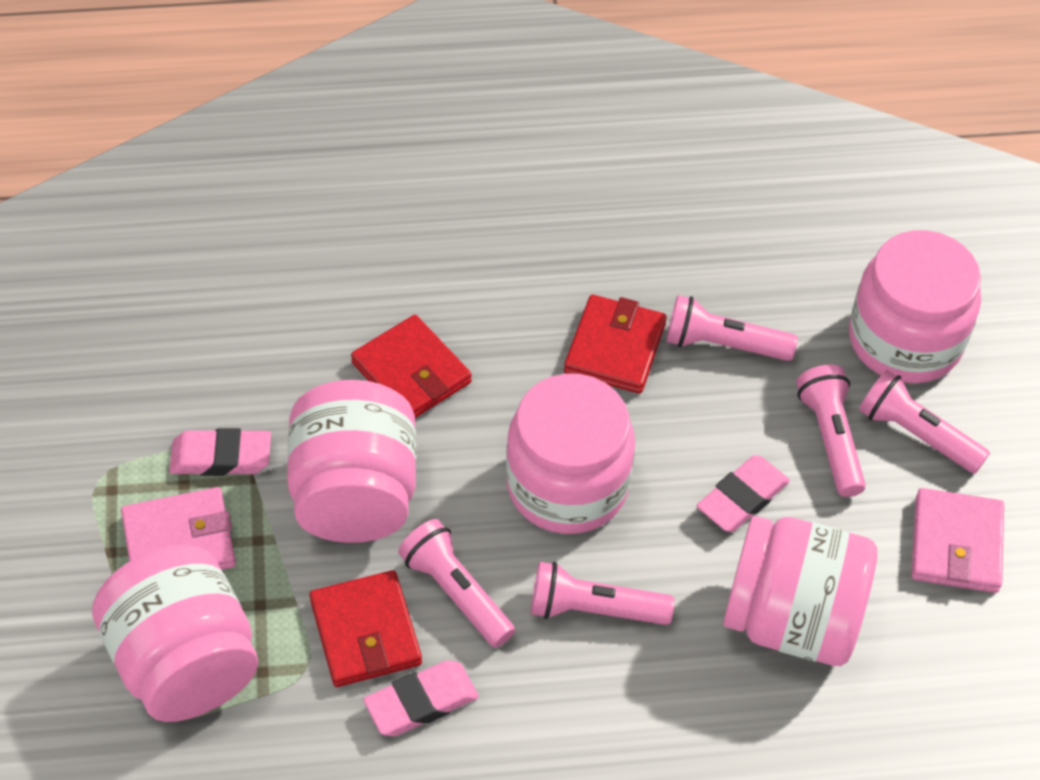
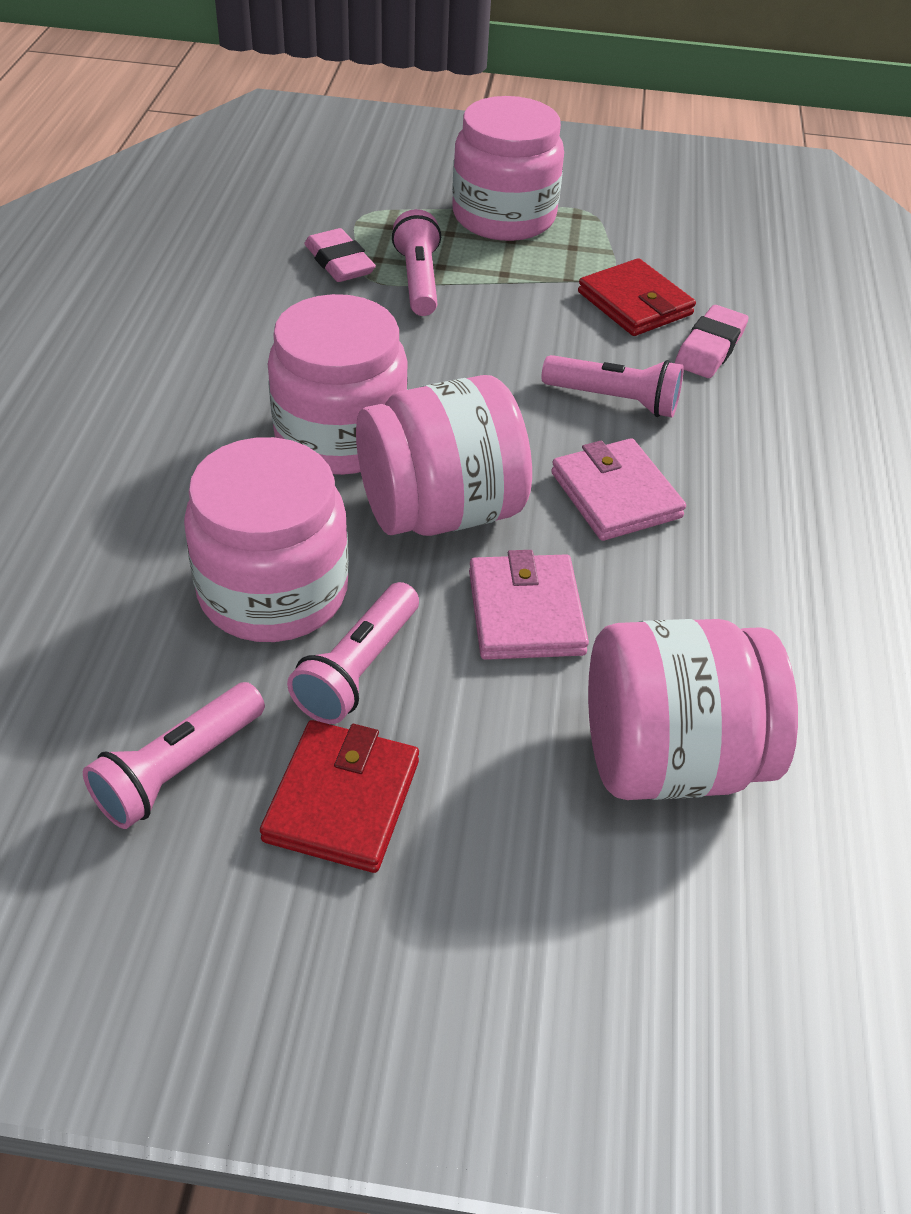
pink eraser: 3 -> 2
pink flashlight: 5 -> 4
red wallet: 3 -> 2

